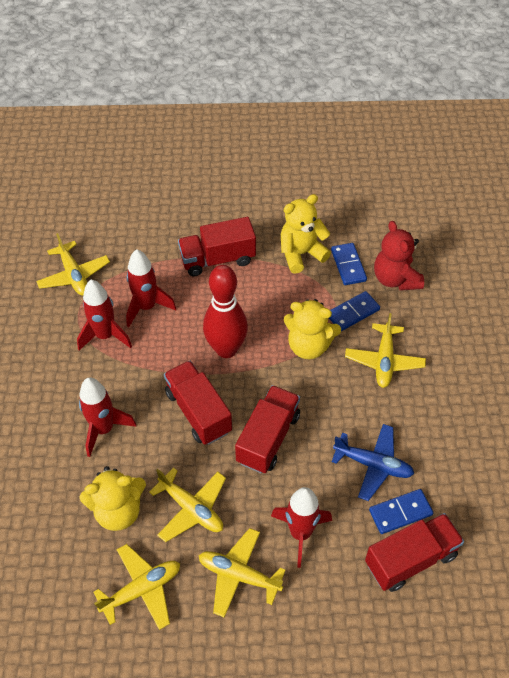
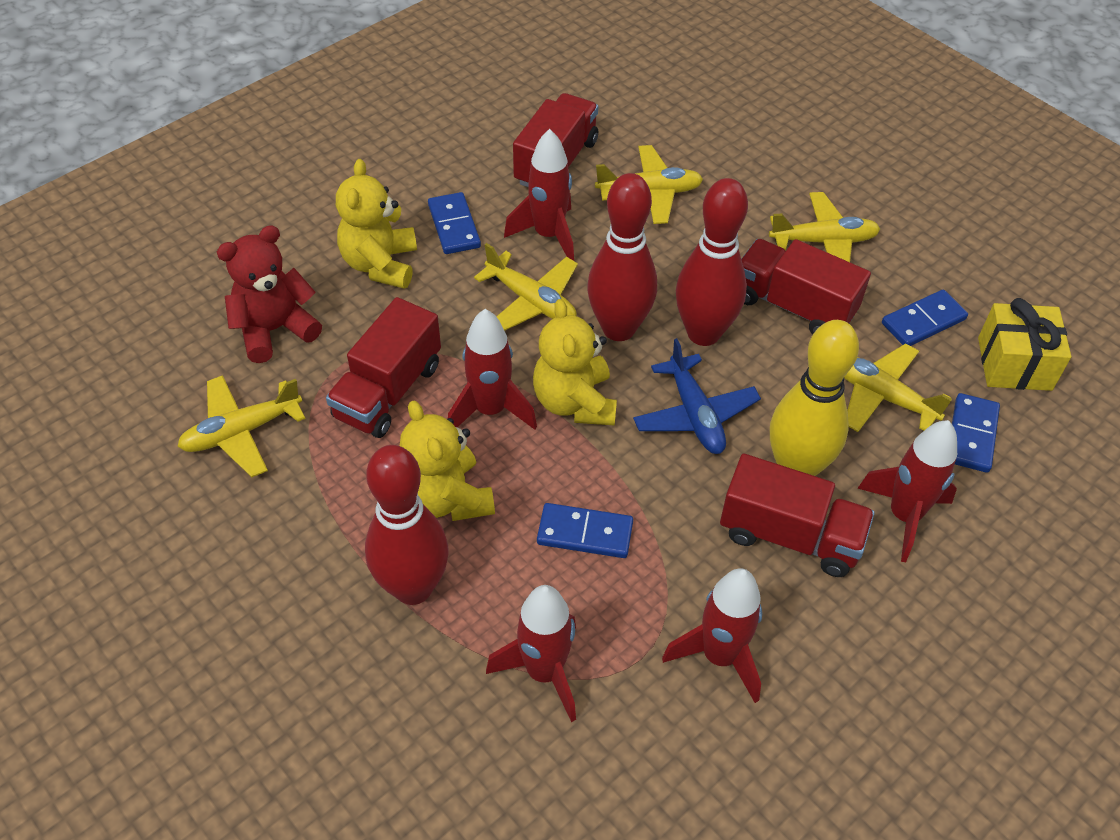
blue domino: 3 -> 4
red bowling pin: 1 -> 3
red rocket: 4 -> 5
yellow bowling pin: 0 -> 1
yellow gift: 0 -> 1

